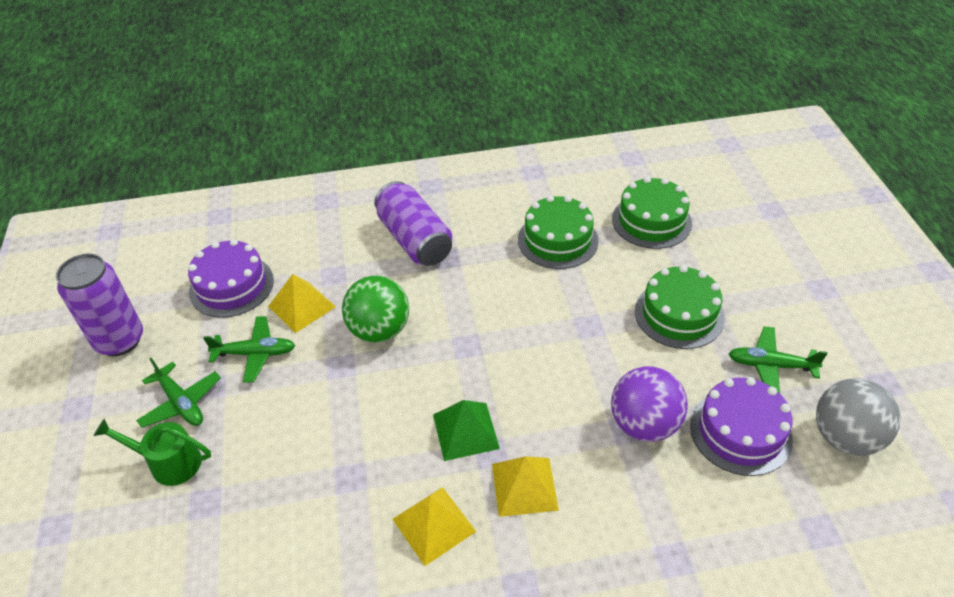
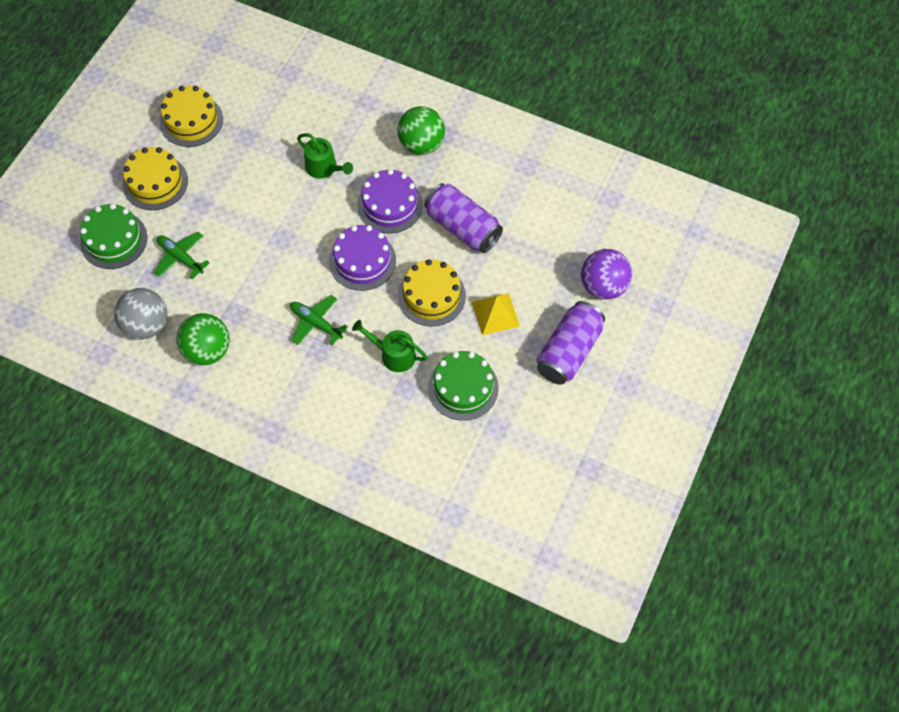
green ball: 1 -> 2
green cake: 3 -> 2
green plane: 3 -> 2
green pyramid: 1 -> 0
green watering can: 1 -> 2
yellow cake: 0 -> 3
yellow pyramid: 3 -> 1

